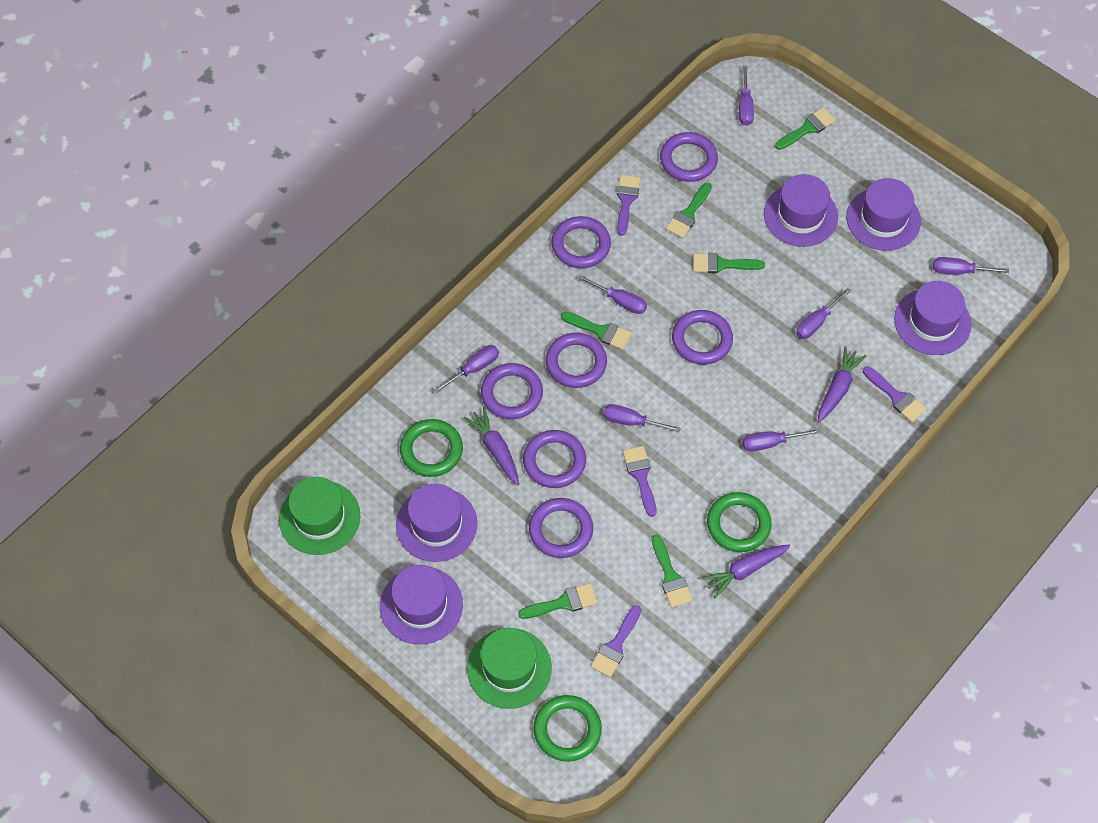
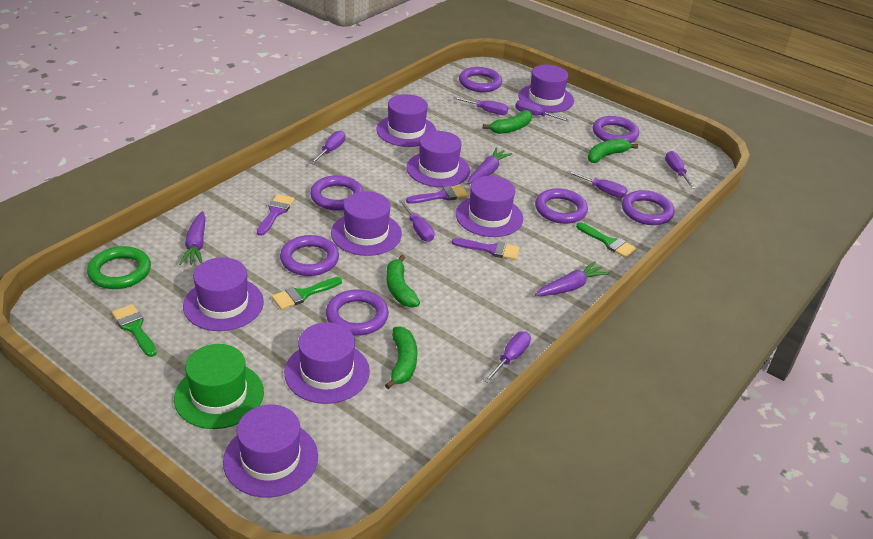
green banana: 0 -> 4
green brush: 6 -> 3
green hat: 2 -> 1
green ring: 3 -> 1
purple brush: 4 -> 3
purple hat: 5 -> 8

